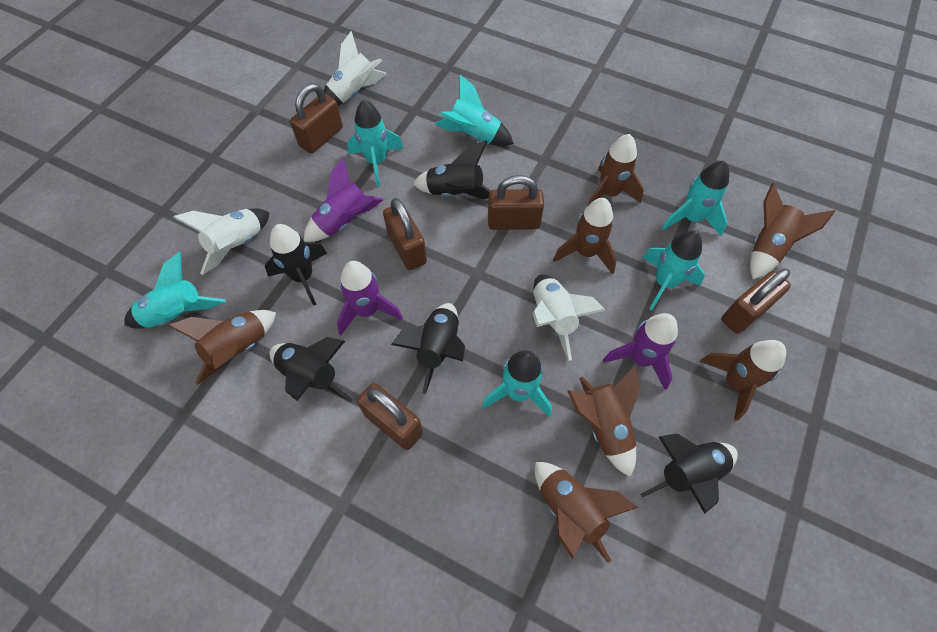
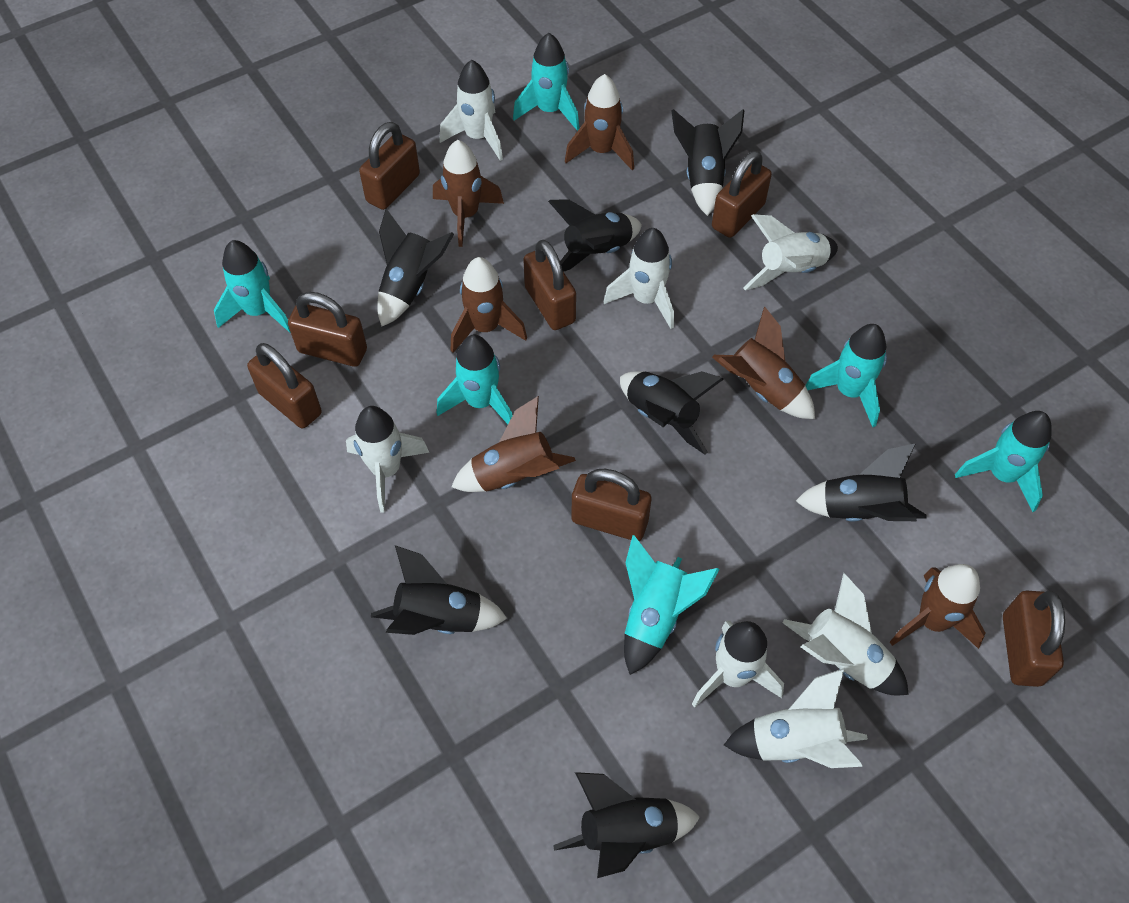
black rocket: 5 -> 7
brown padlock: 5 -> 7
brown rocket: 7 -> 6
purple rocket: 3 -> 0
white rocket: 3 -> 7

